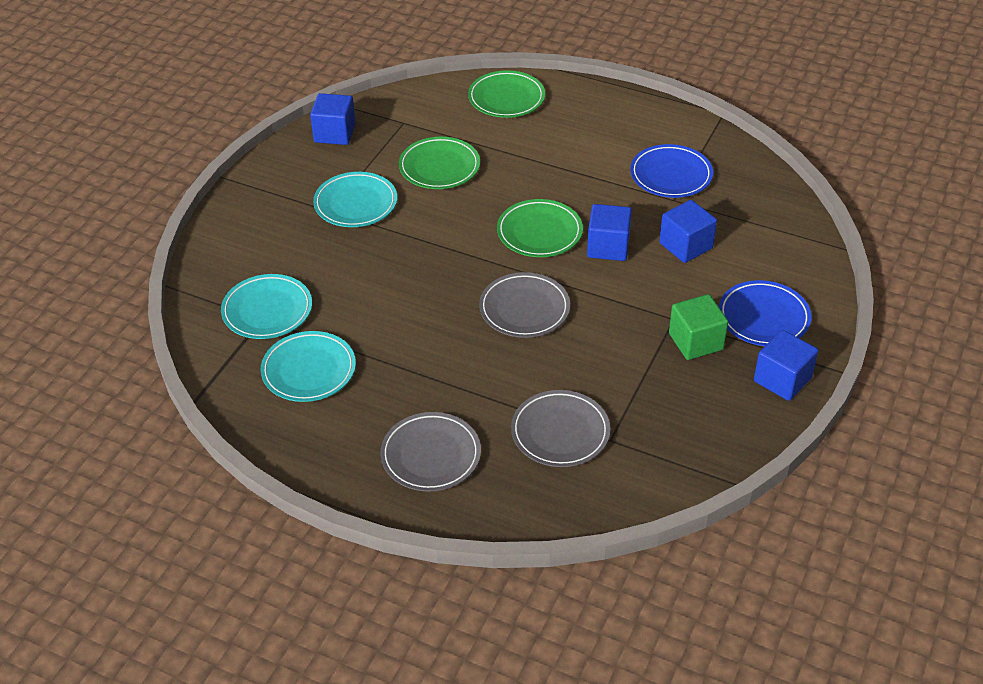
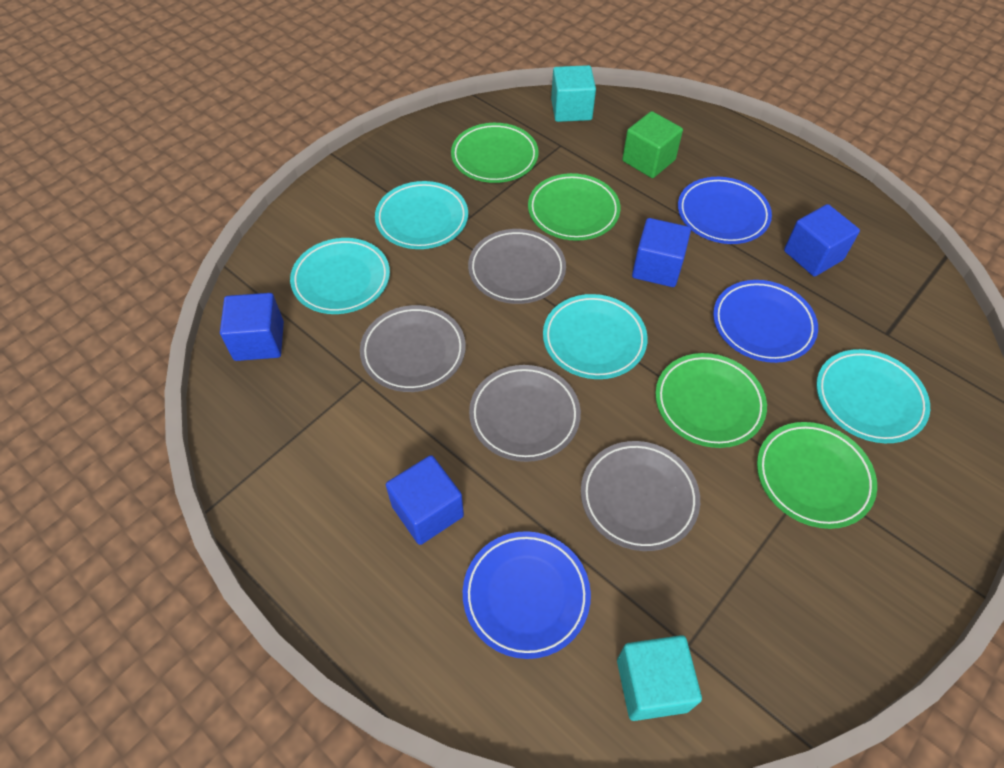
blue plate: 2 -> 3
green plate: 3 -> 4
grey plate: 3 -> 4
turquoise cube: 0 -> 2
turquoise plate: 3 -> 4

